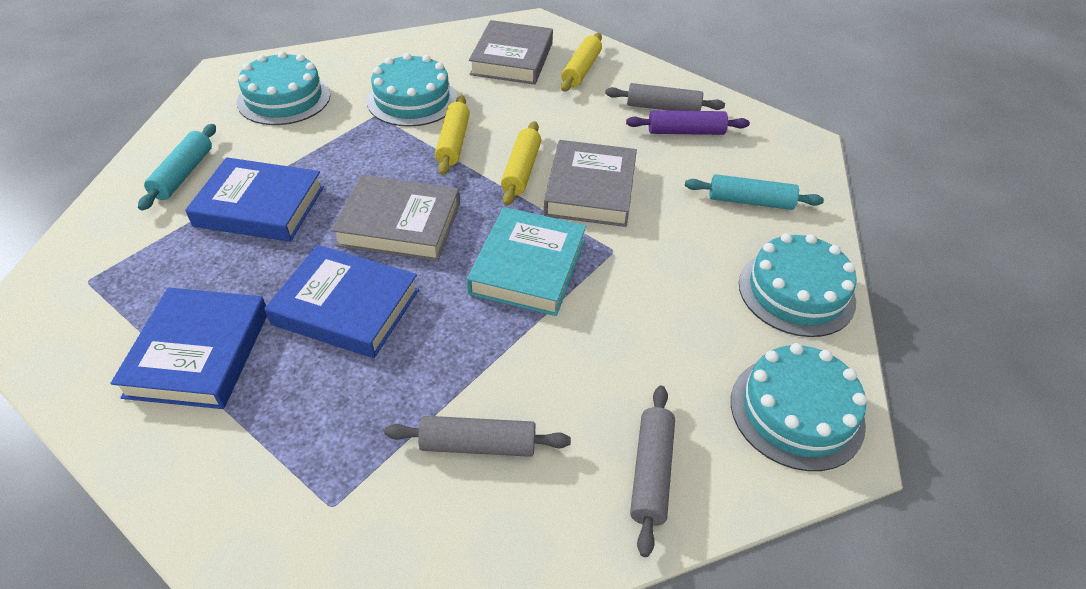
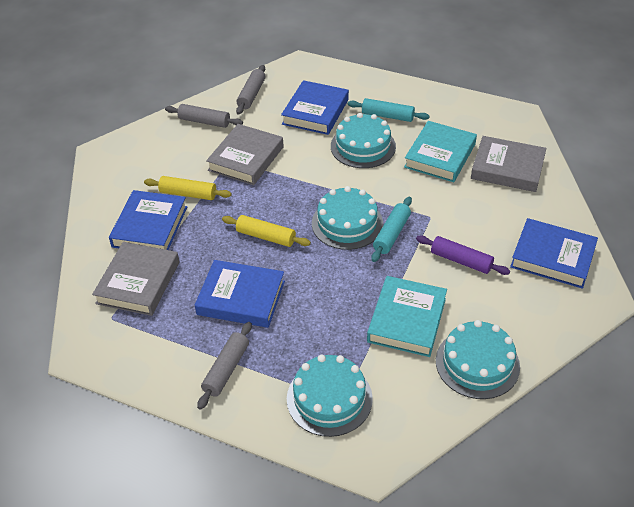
blue book: 3 -> 4
turquoise book: 1 -> 2
yellow rolling pin: 3 -> 2

